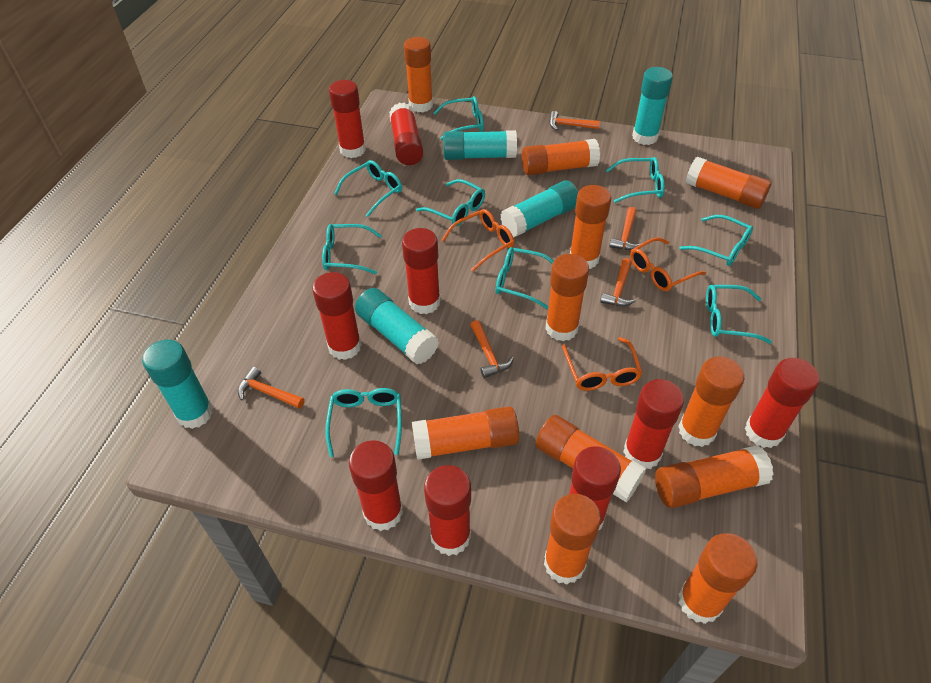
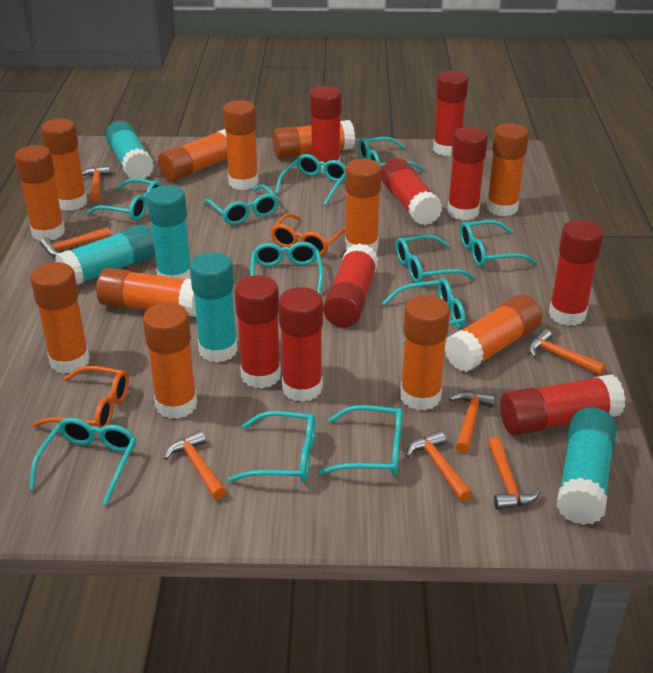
orange glasses: 3 -> 2
orange glue stick: 11 -> 12
orange hammer: 5 -> 7
turquoise glasses: 9 -> 11

